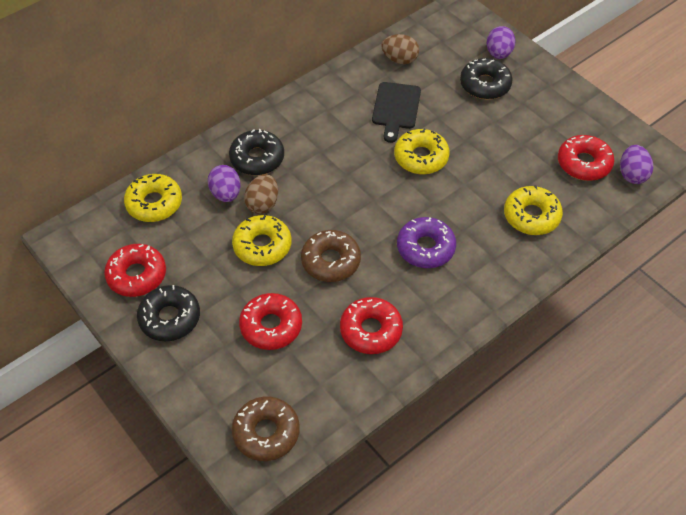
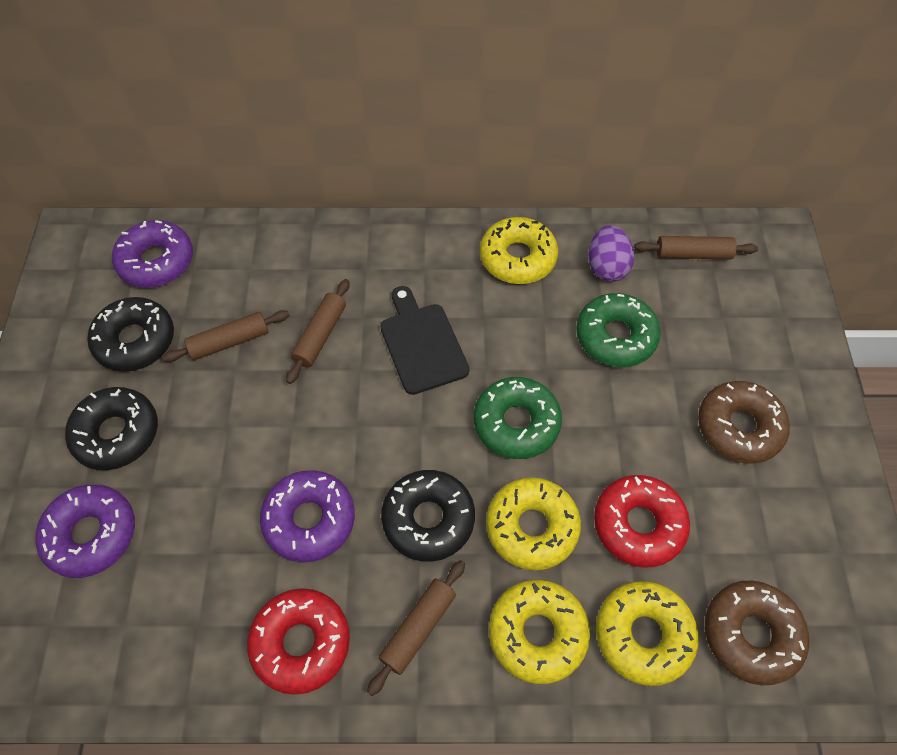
brown egg: 2 -> 0
brown rolling pin: 0 -> 4
green donut: 0 -> 2
purple donut: 1 -> 3
purple egg: 3 -> 1
red donut: 4 -> 2

